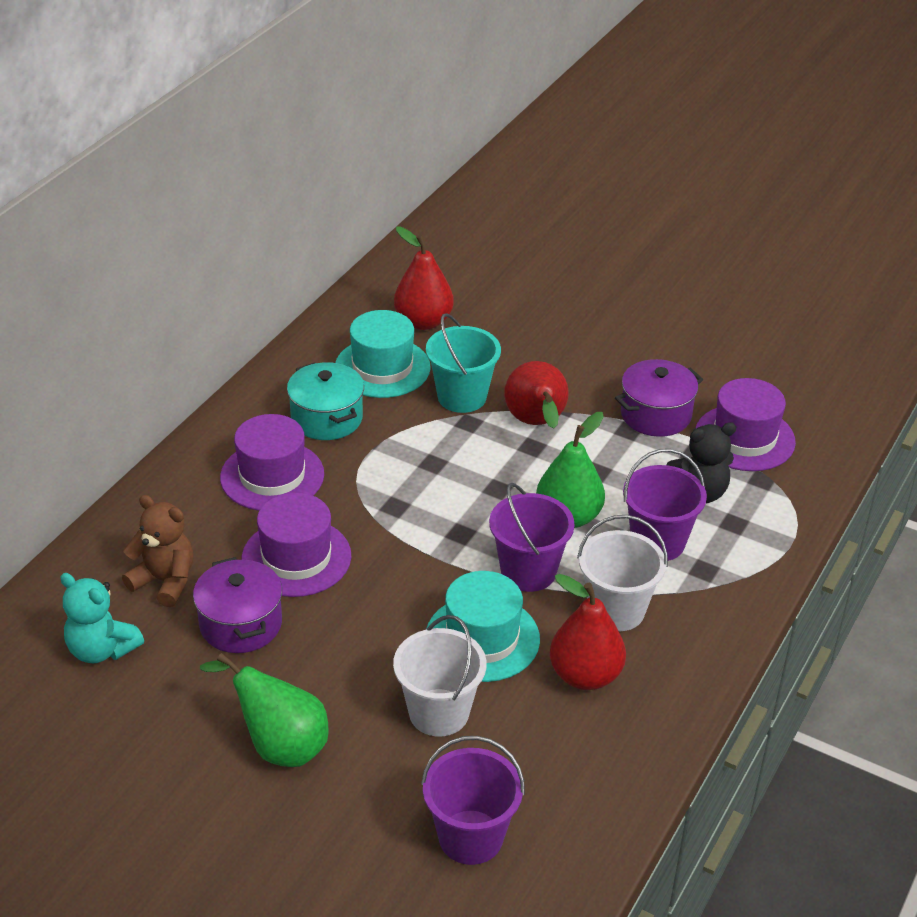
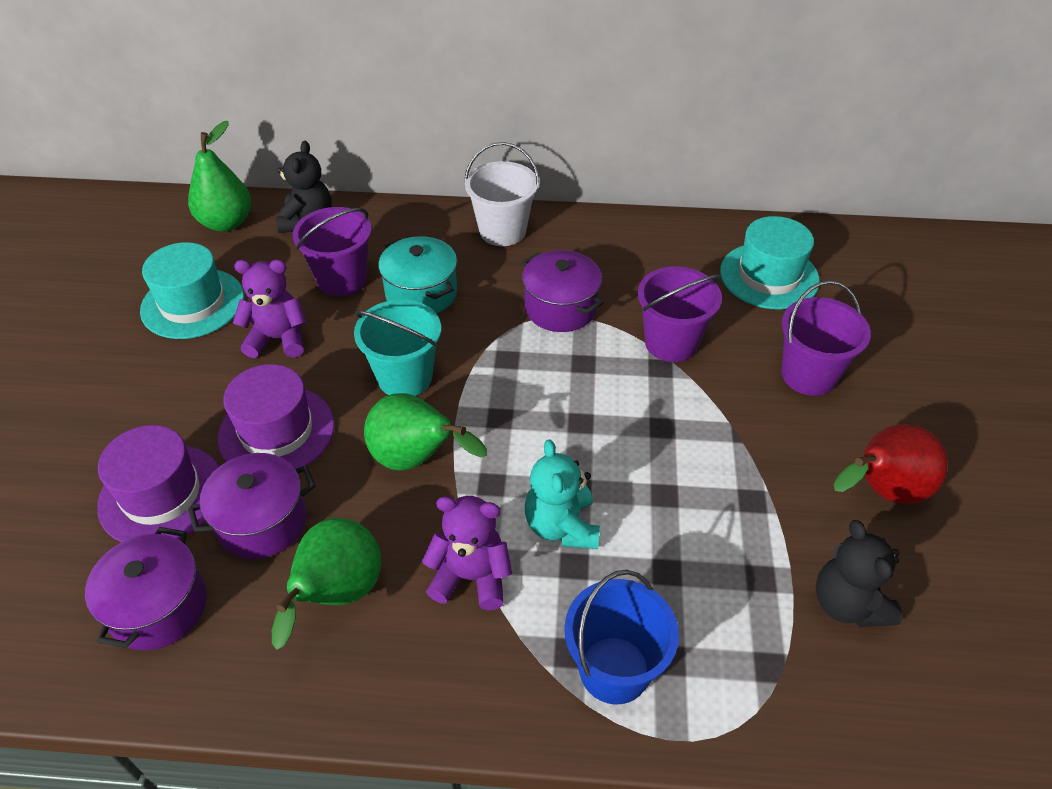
black teddy bear: 1 -> 2
blue bucket: 0 -> 1
brown teddy bear: 1 -> 0
green pear: 2 -> 3
purple hat: 3 -> 2
purple pot: 2 -> 3
purple teddy bear: 0 -> 2
red pear: 3 -> 1
white bucket: 2 -> 1

